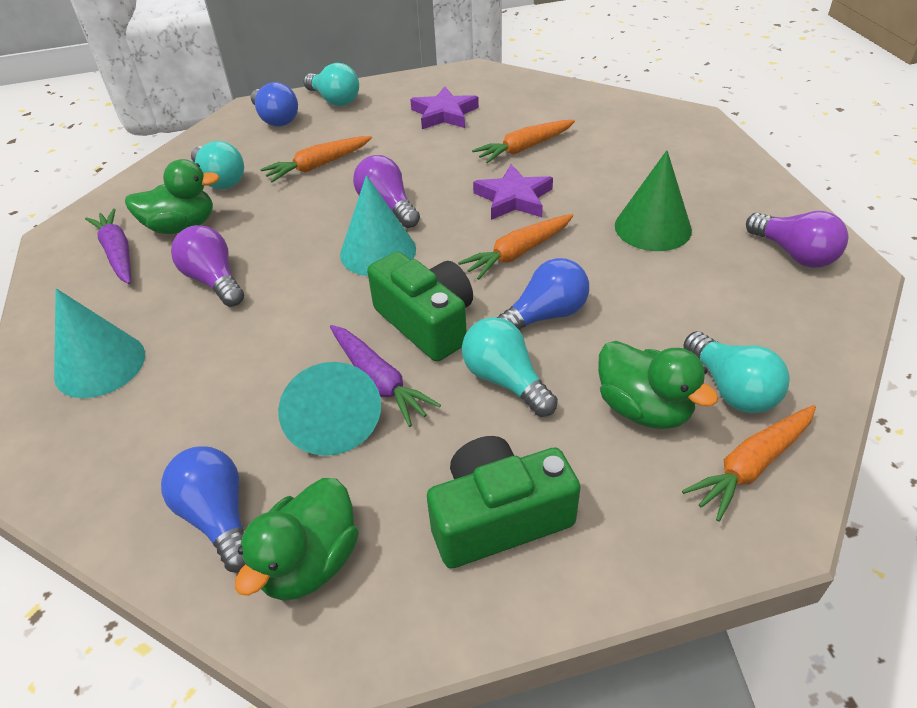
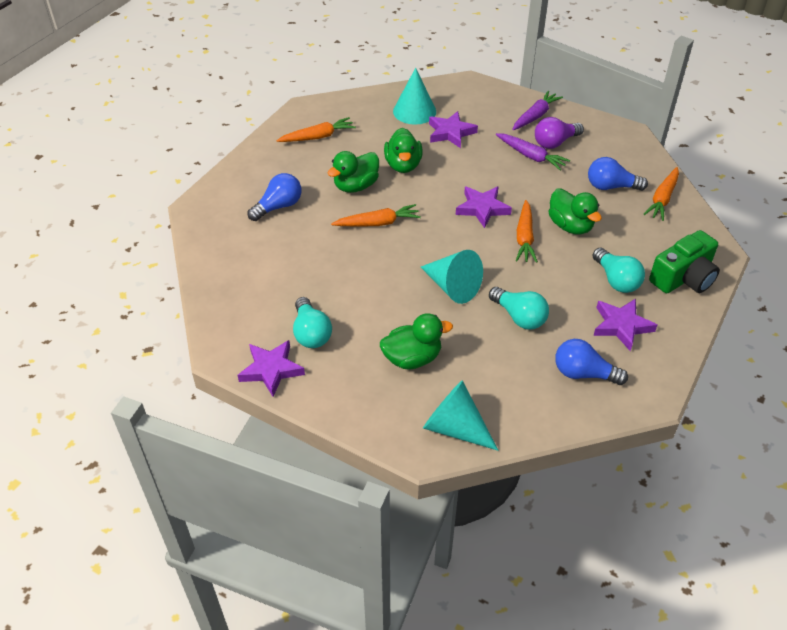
green camera: 2 -> 1
green cone: 1 -> 0
green duck: 3 -> 4
purple light bulb: 3 -> 1
purple star: 2 -> 4
turquoise light bulb: 4 -> 3

